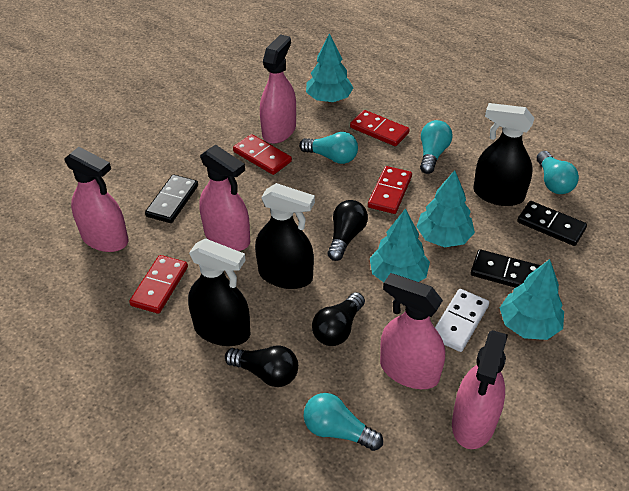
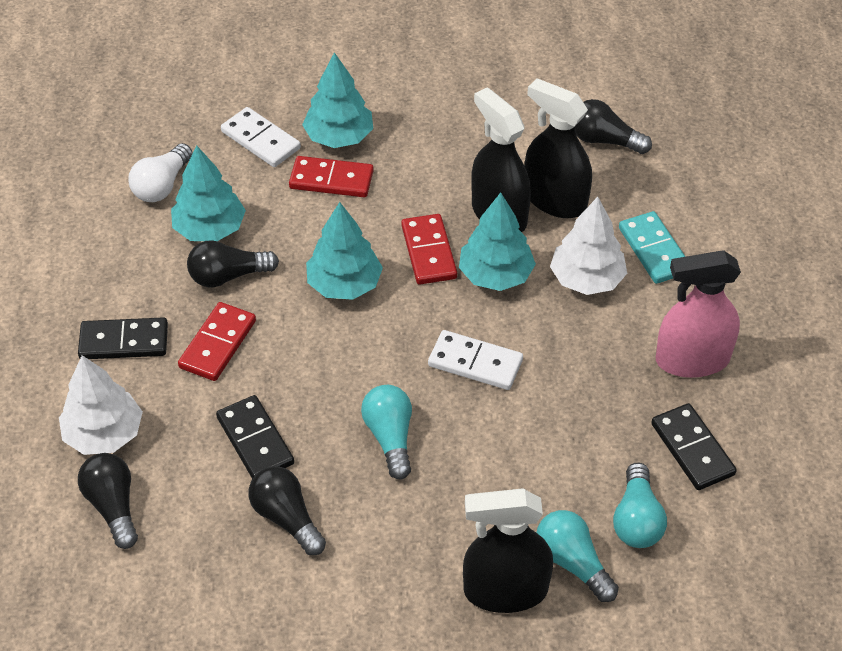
black light bulb: 3 -> 4
pink spray bottle: 5 -> 1
red domino: 4 -> 3
turquoise domino: 0 -> 1
turquoise light bulb: 4 -> 3
white domino: 1 -> 2
white light bulb: 0 -> 1
white tree: 0 -> 2

